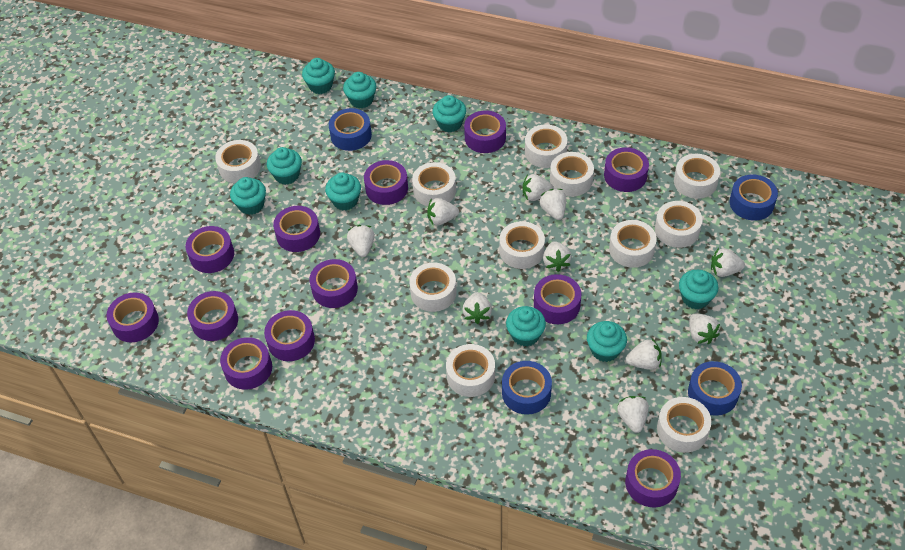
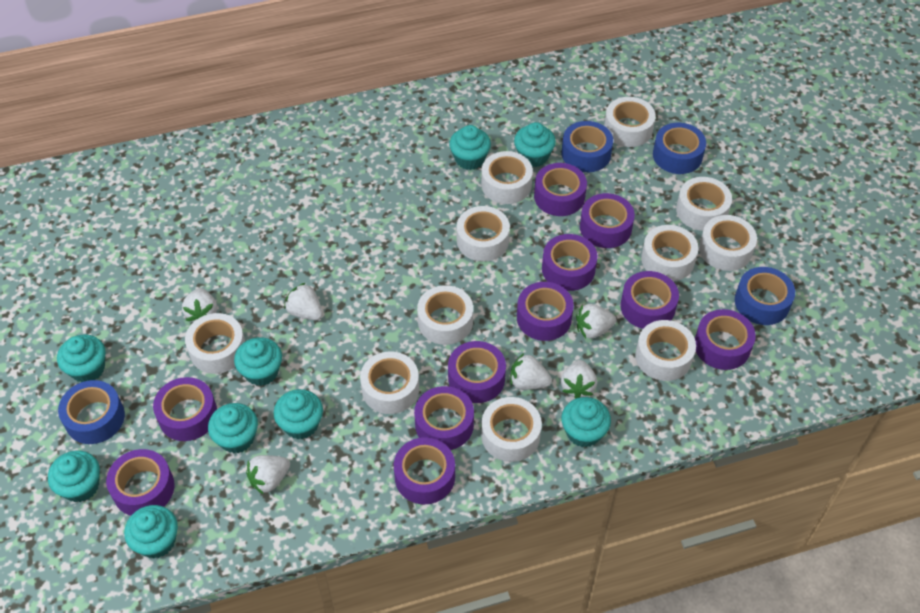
purple tape: 12 -> 11
white strawberry: 10 -> 6

